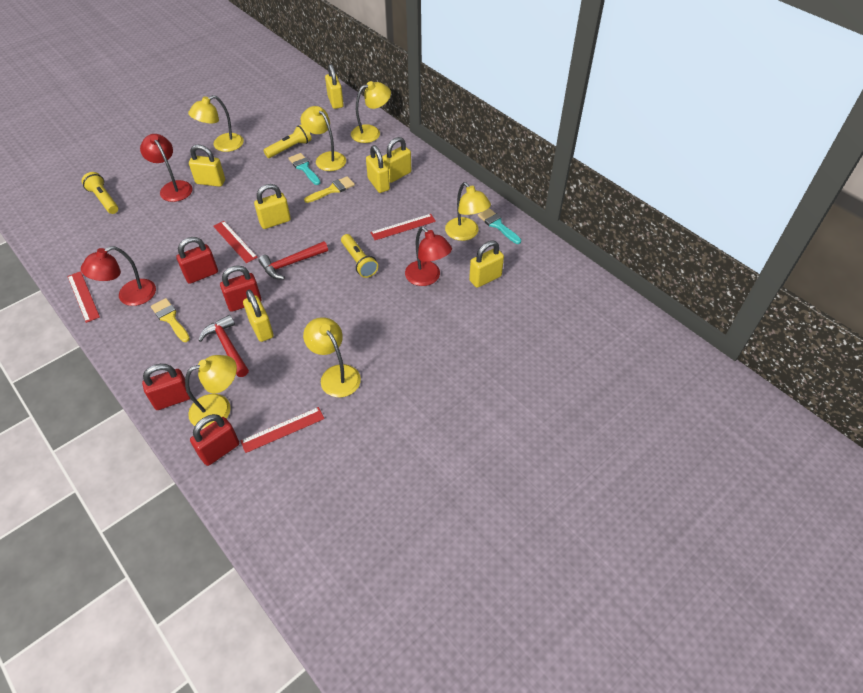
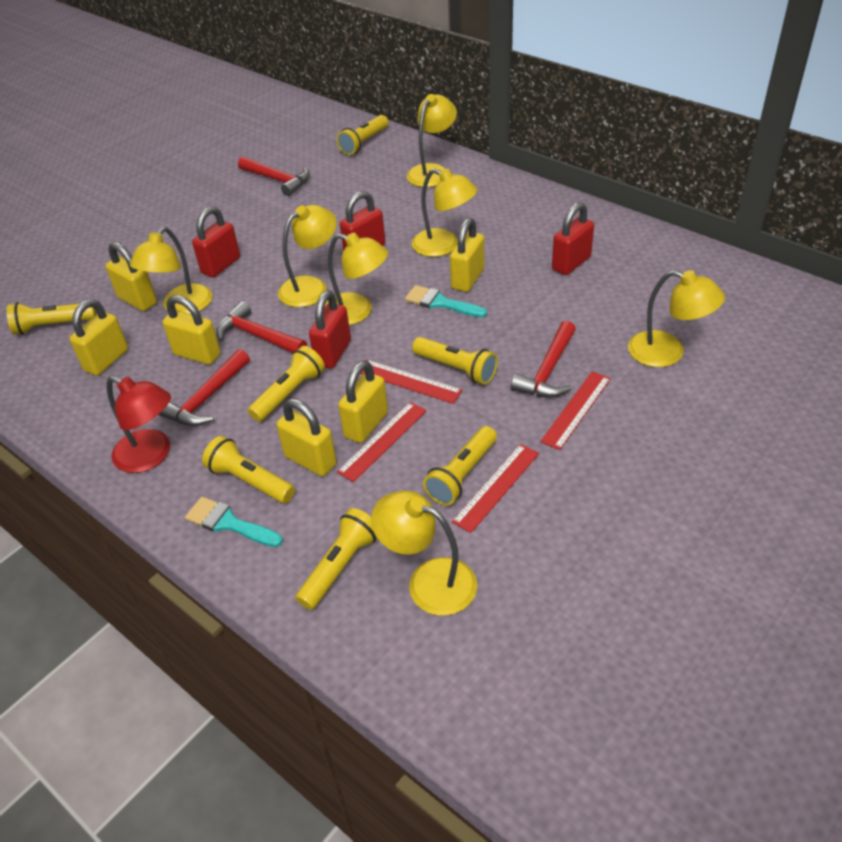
red hammer: 2 -> 4
red lamp: 3 -> 1
yellow brush: 2 -> 0
yellow flashlight: 3 -> 7
yellow lamp: 6 -> 7
yellow padlock: 7 -> 6

